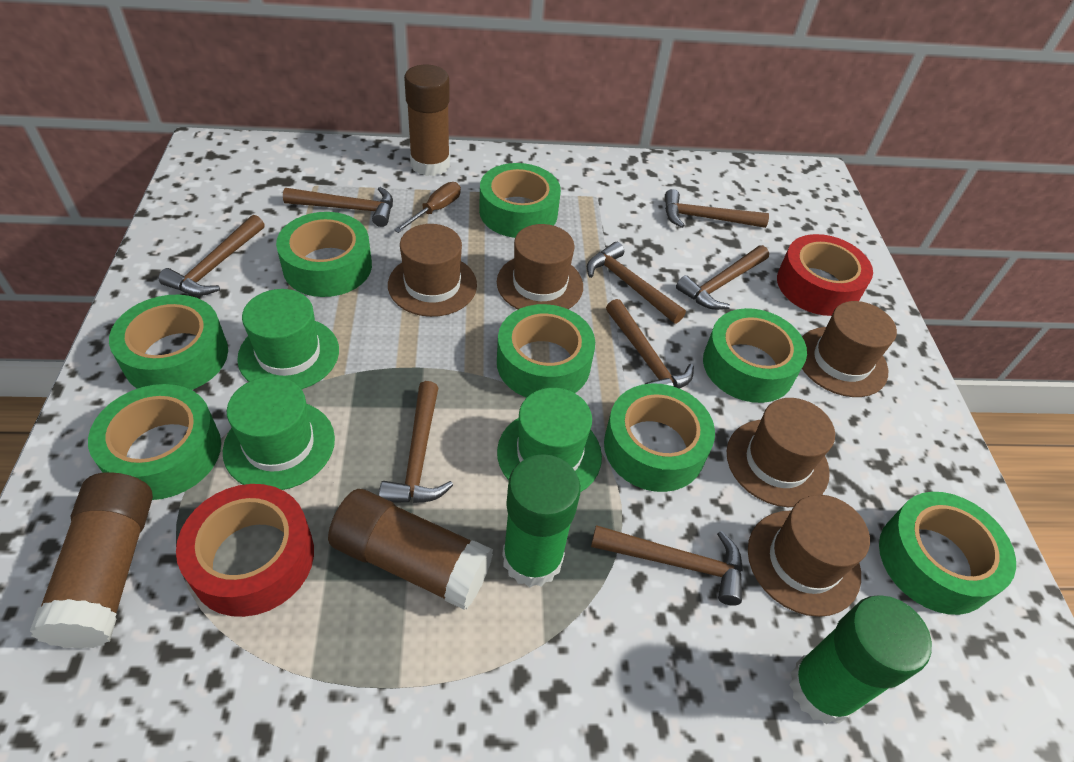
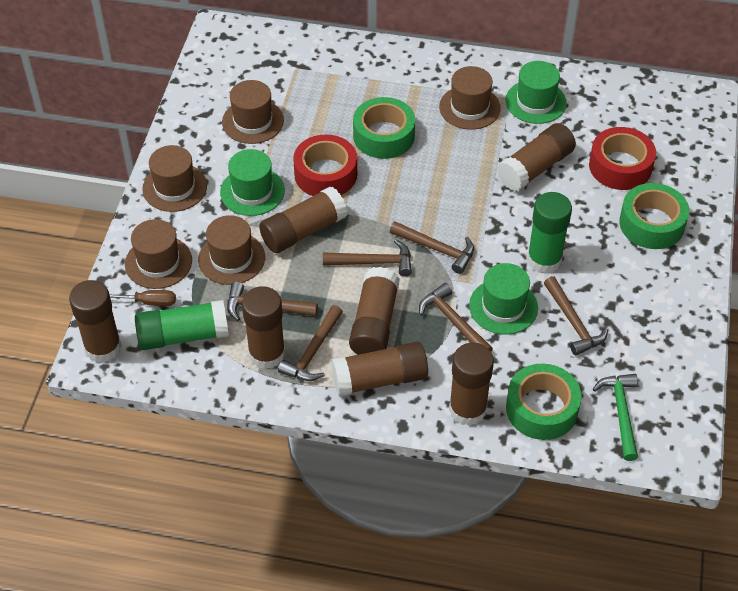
brown glue stick: 3 -> 7
brown hammer: 8 -> 6
green hammer: 0 -> 1
green tape: 8 -> 3

